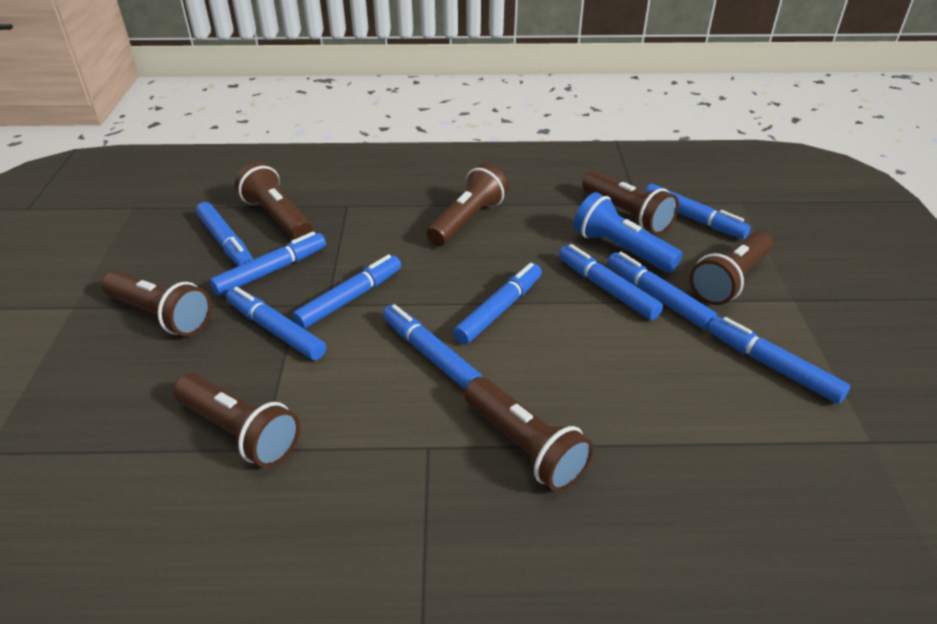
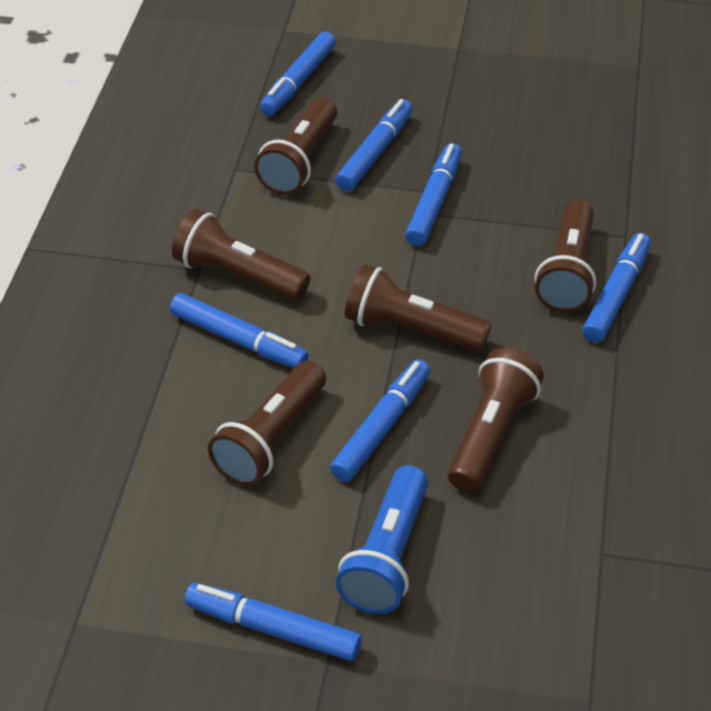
blue marker: 10 -> 7
brown flashlight: 7 -> 6

